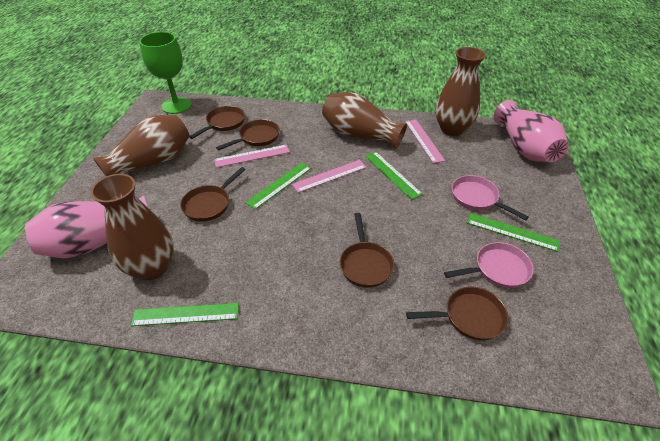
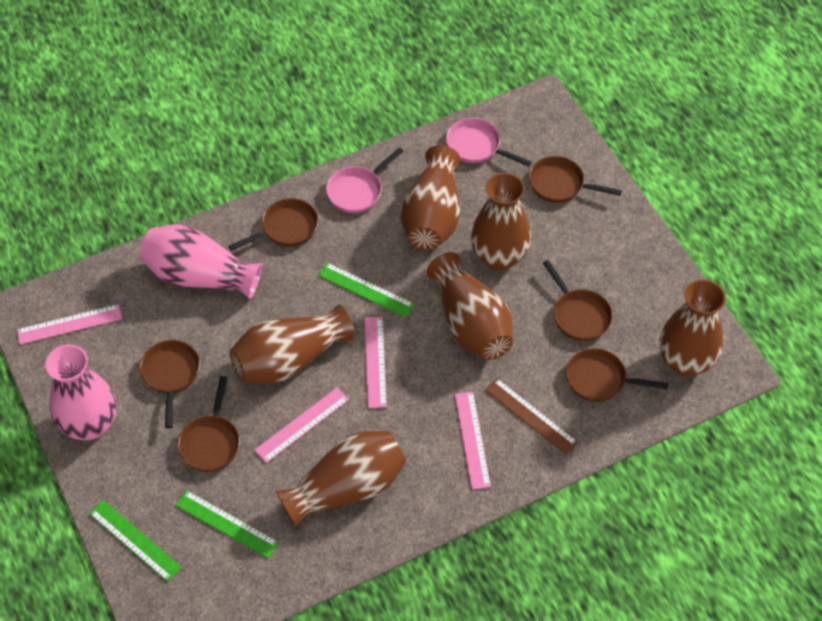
brown pan: 5 -> 6
brown ruler: 0 -> 1
brown vase: 4 -> 6
green goblet: 1 -> 0
green ruler: 4 -> 3
pink ruler: 3 -> 4

